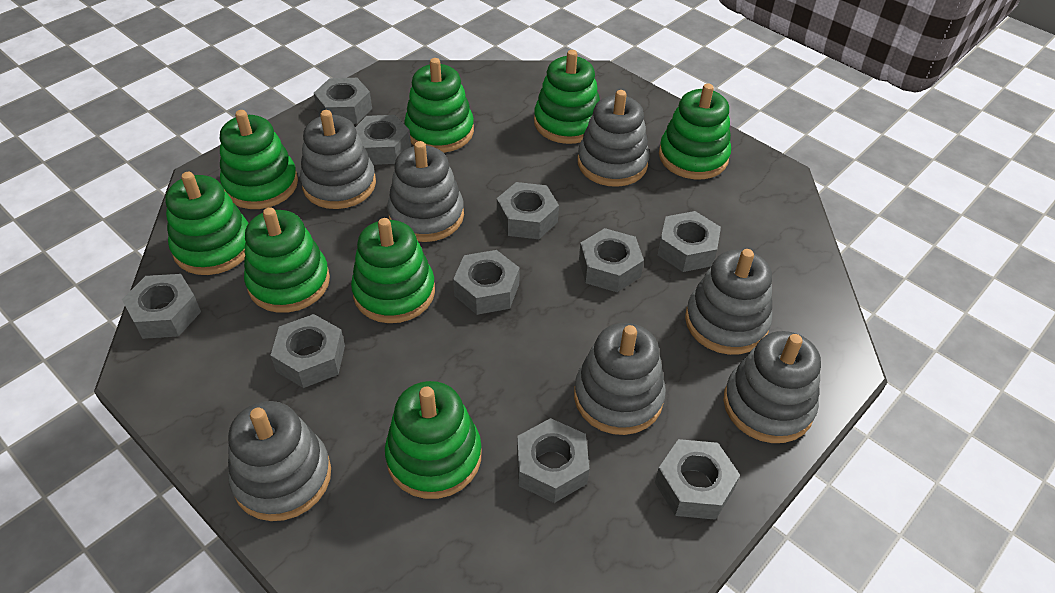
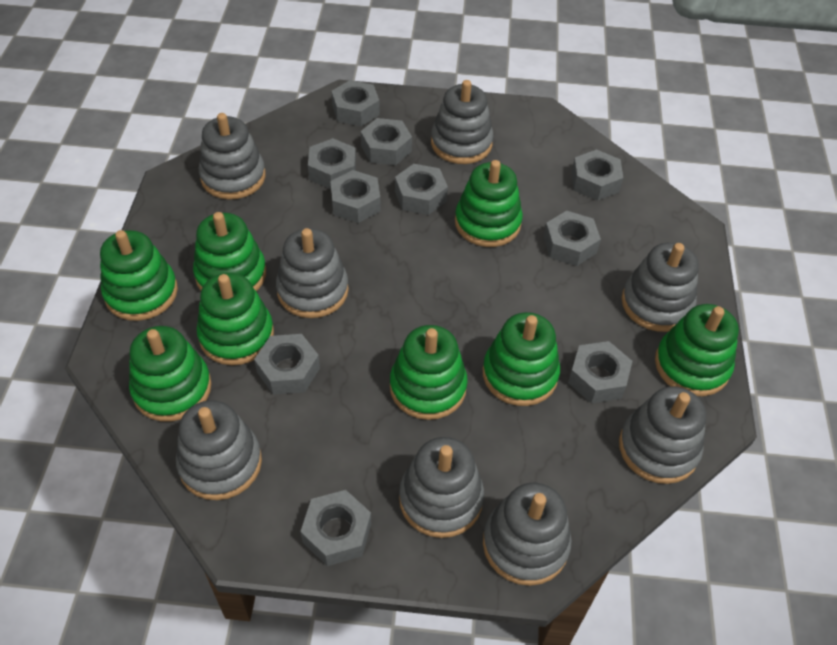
grey stacking toy: 7 -> 8

